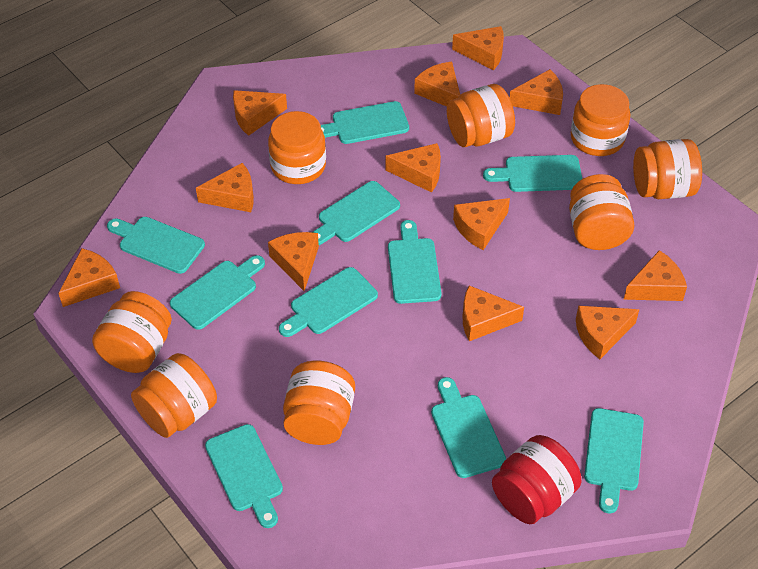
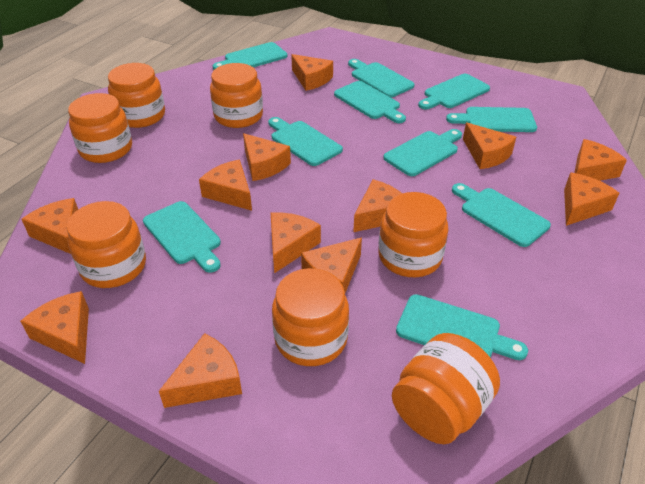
orange jar: 8 -> 7
red jar: 1 -> 0

